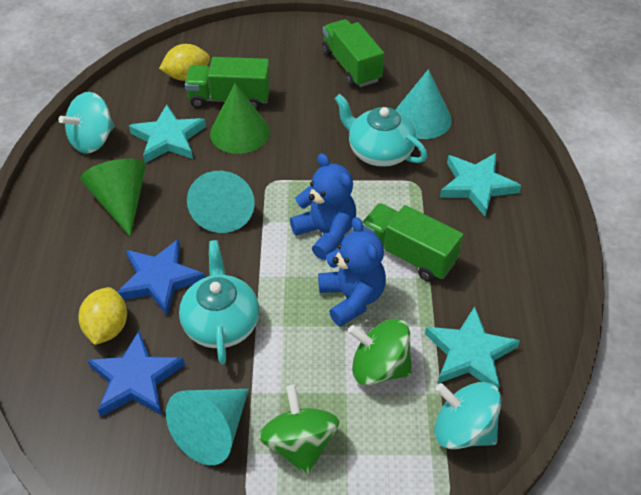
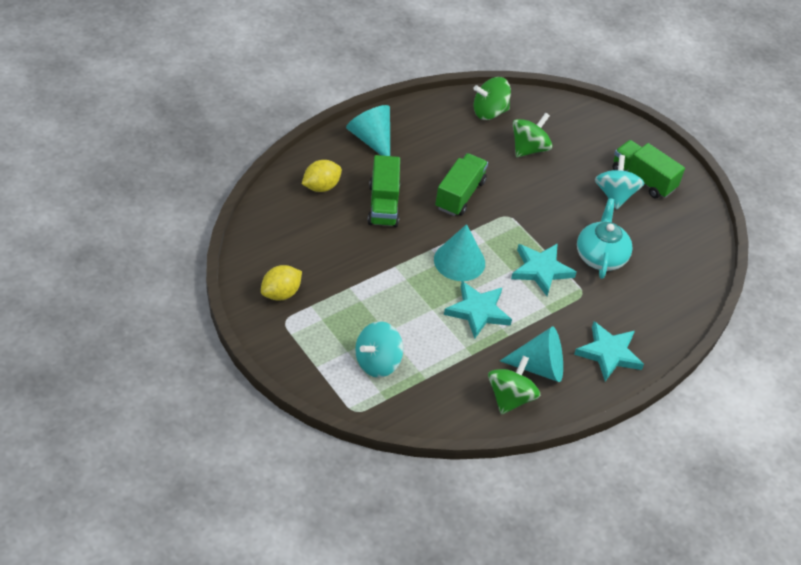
blue star: 2 -> 0
blue teddy bear: 2 -> 0
green cone: 2 -> 0
green spinning top: 2 -> 3
turquoise teapot: 2 -> 1

